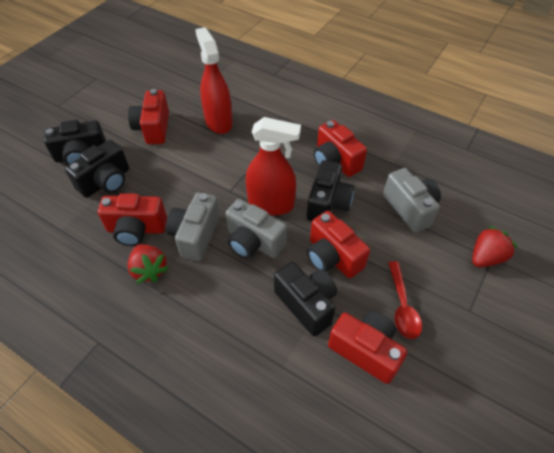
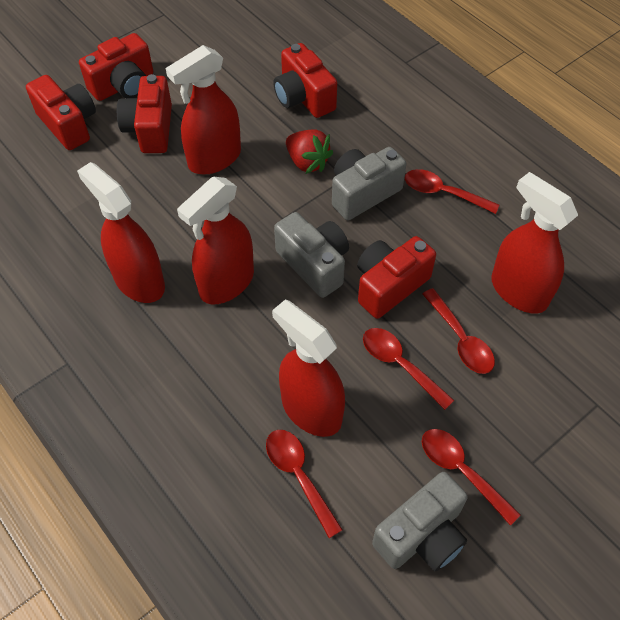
black camera: 4 -> 0
red spoon: 1 -> 5
red spray bottle: 2 -> 5
red strawberry: 2 -> 1

